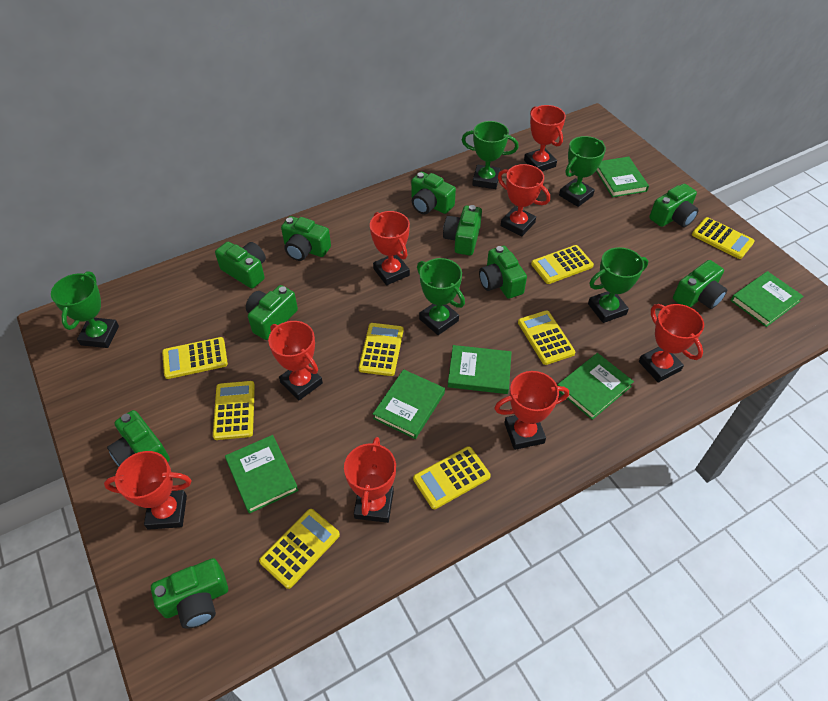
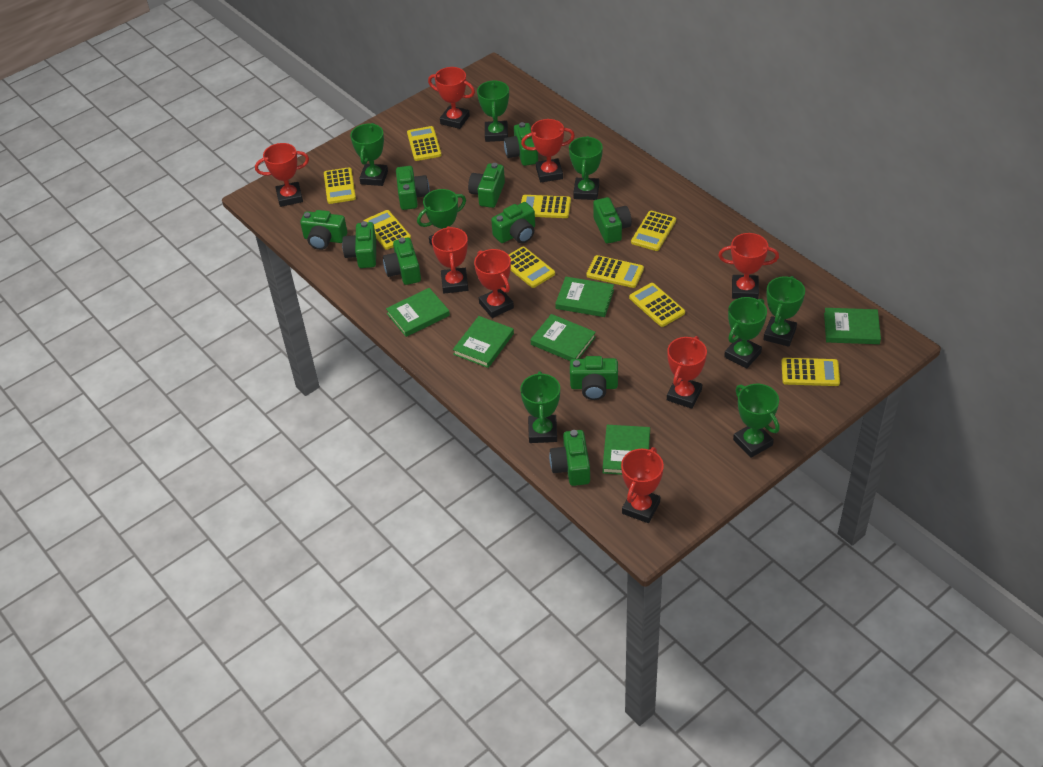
green trophy: 5 -> 8
yellow calculator: 8 -> 9

